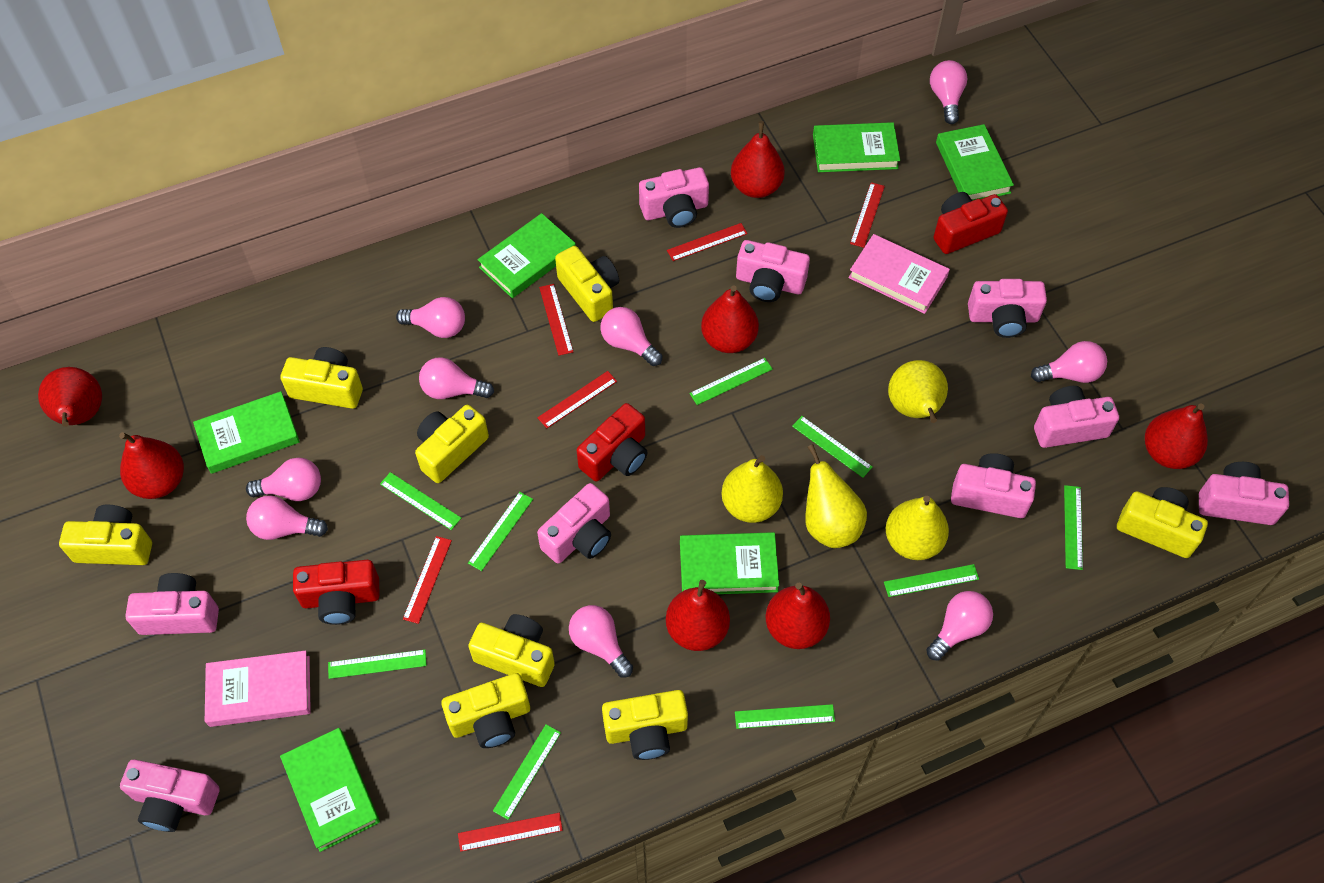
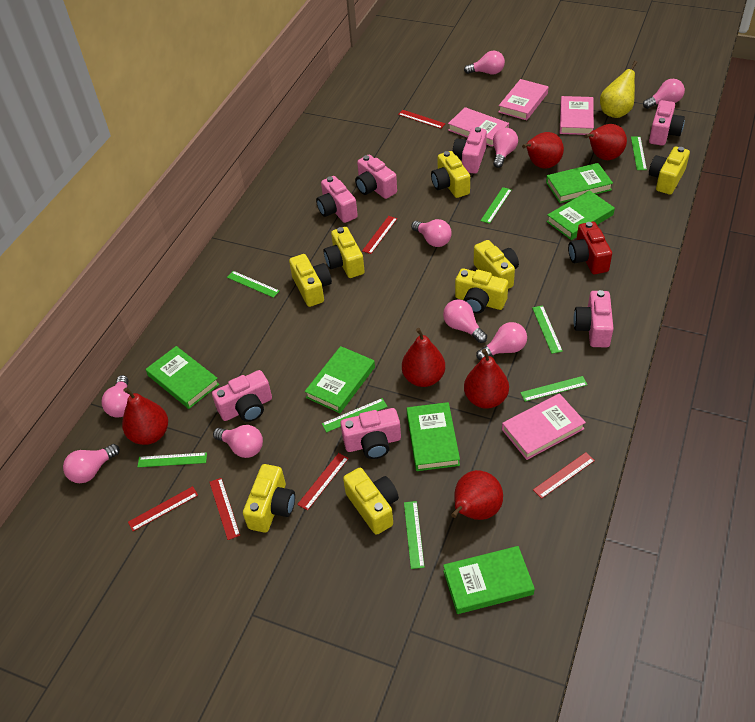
green ruler: 9 -> 8
pink book: 2 -> 4
pink camera: 9 -> 7
red camera: 3 -> 1
red pear: 7 -> 6
yellow pear: 4 -> 1

